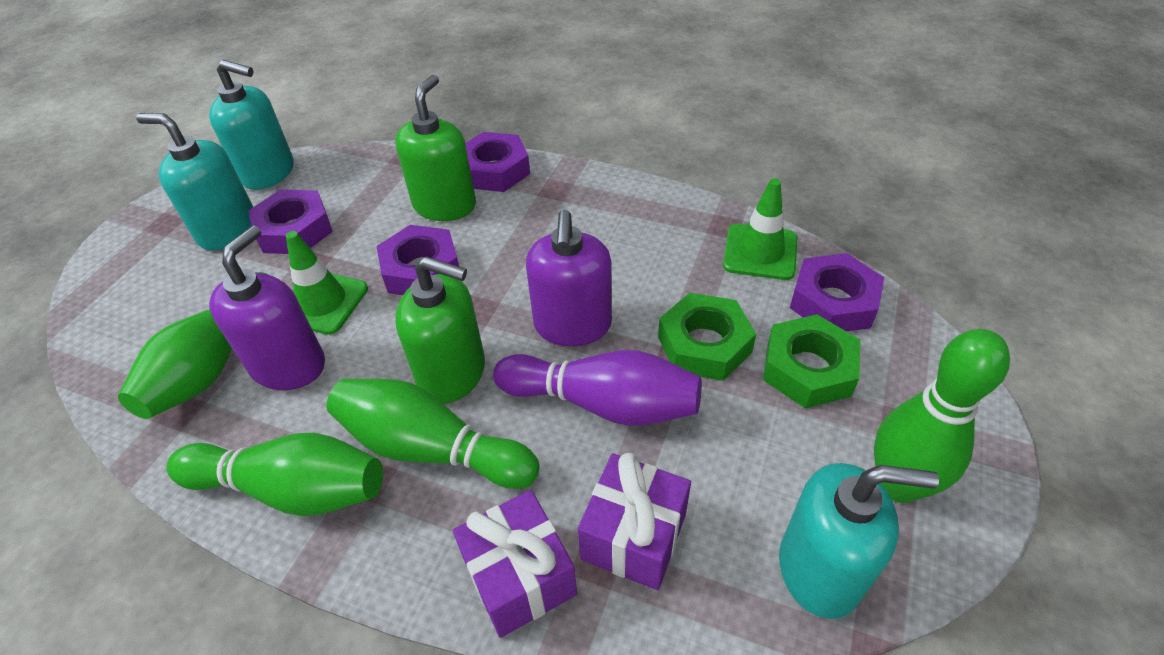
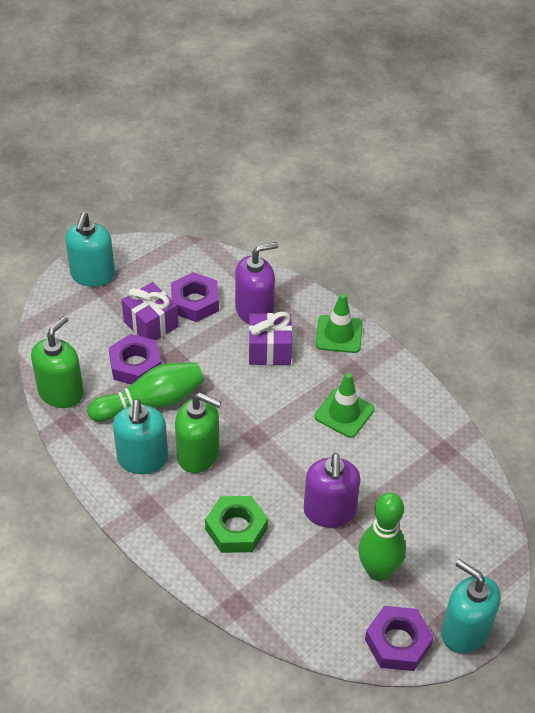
green bowling pin: 4 -> 2
green nut: 2 -> 1
purple bowling pin: 1 -> 0
purple nut: 4 -> 3

